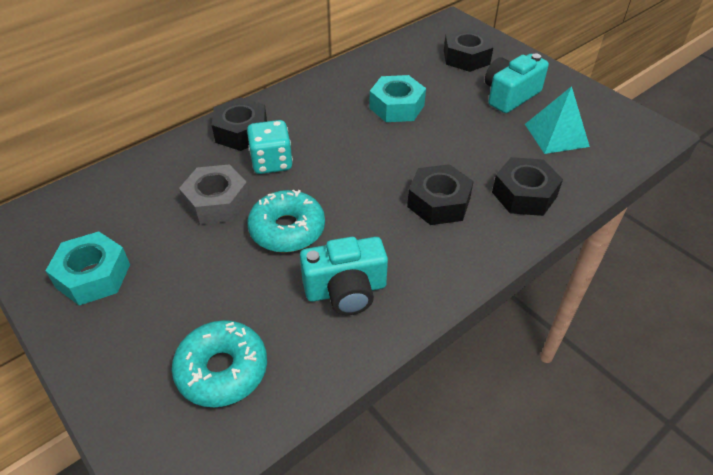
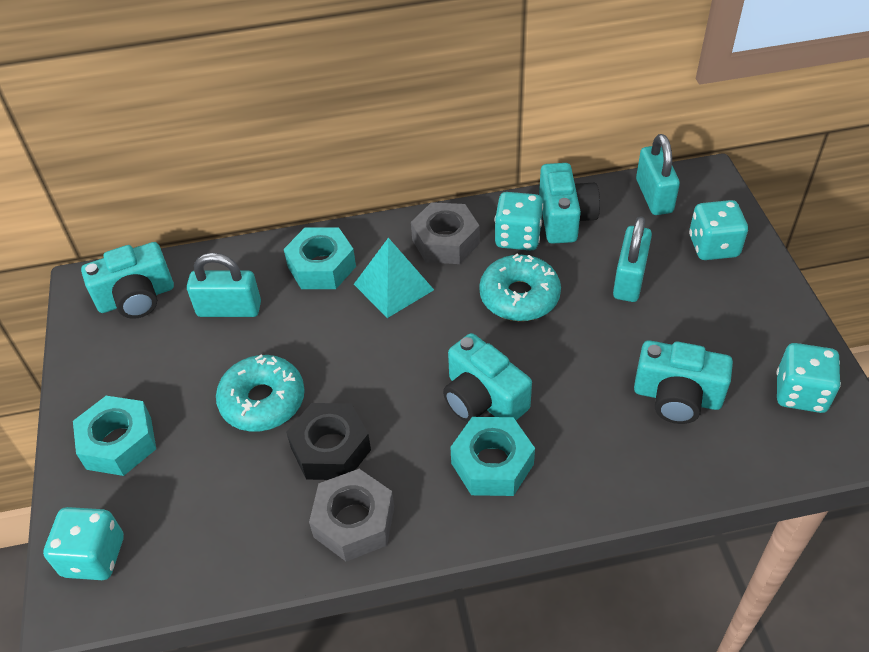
black nut: 4 -> 1
grey nut: 1 -> 2
turquoise camera: 2 -> 4
turquoise dice: 1 -> 4
turquoise nut: 2 -> 3
turquoise padlock: 0 -> 3

